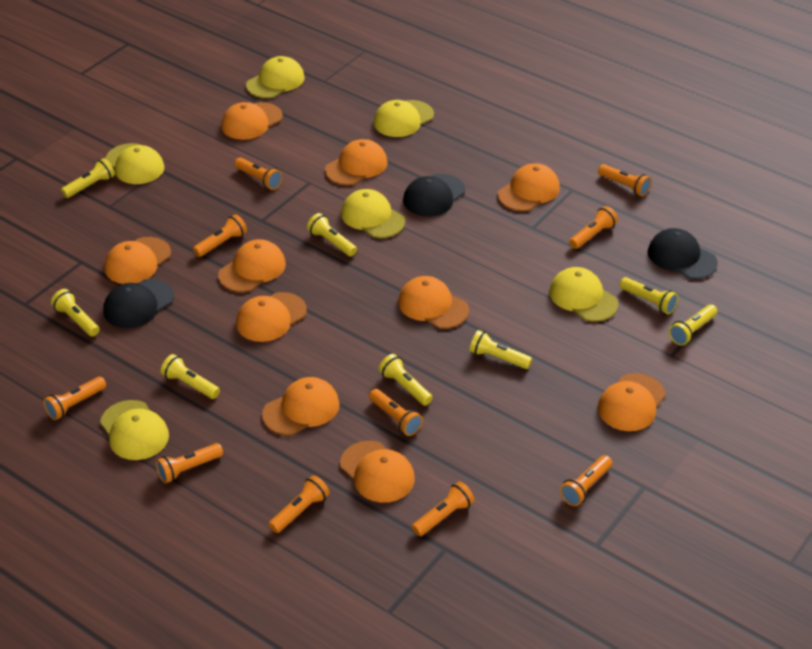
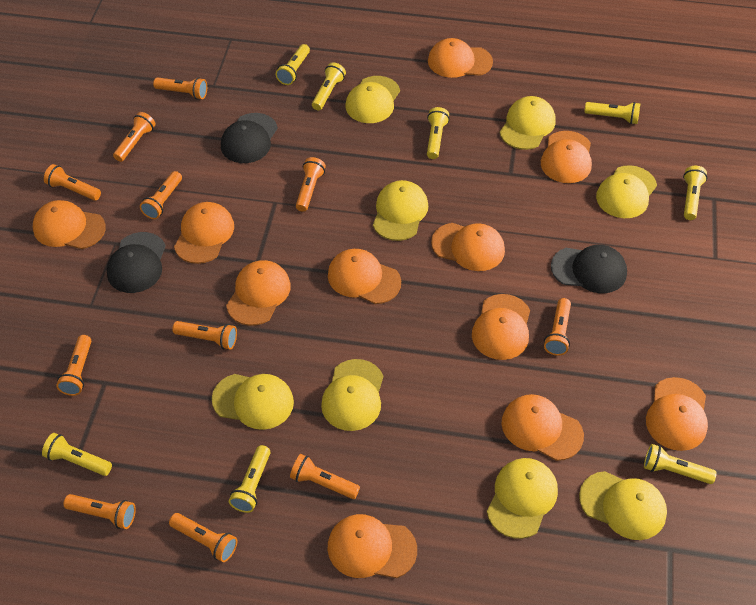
orange cap: 10 -> 11
orange flashlight: 10 -> 11
yellow cap: 6 -> 8

